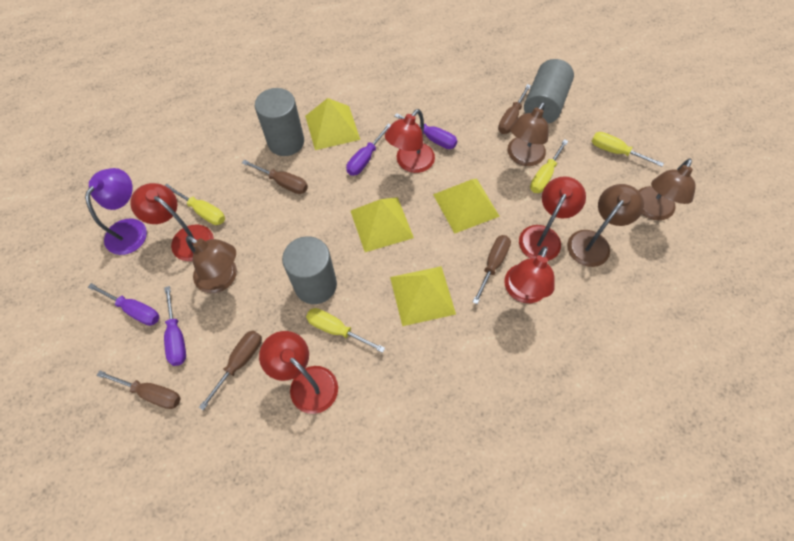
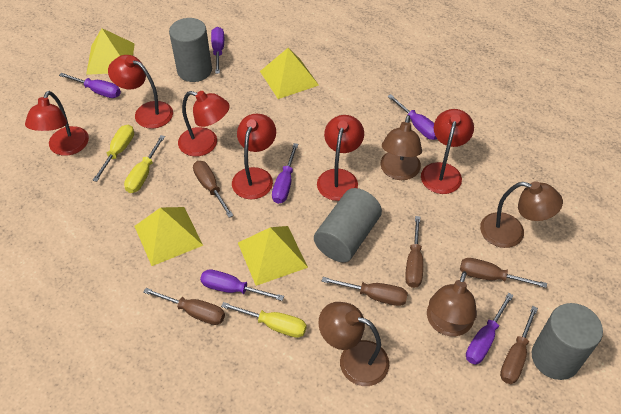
brown screwdriver: 5 -> 6
purple lamp: 1 -> 0
purple screwdriver: 4 -> 6
red lamp: 5 -> 6
yellow screwdriver: 4 -> 3

